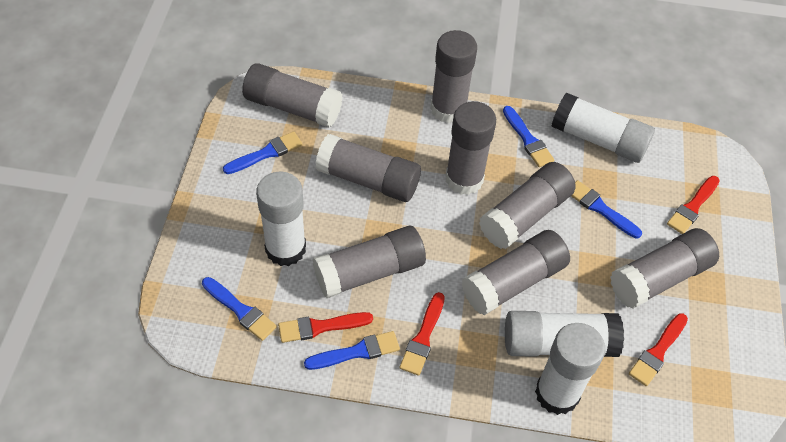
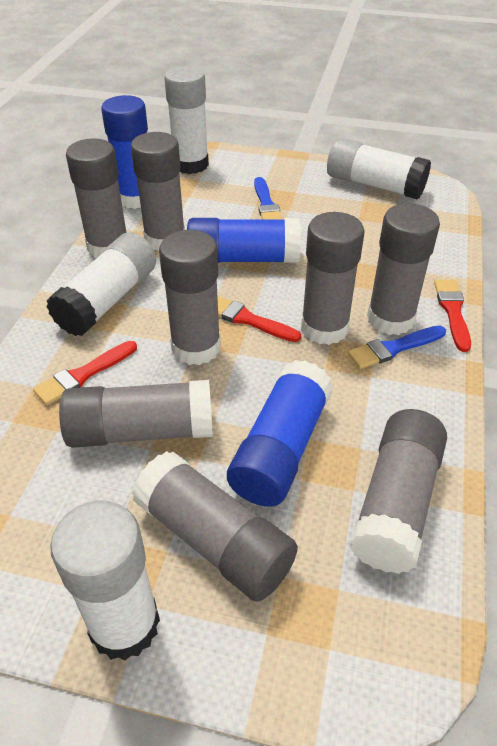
blue brush: 5 -> 2
blue glue stick: 0 -> 3
red brush: 4 -> 3

